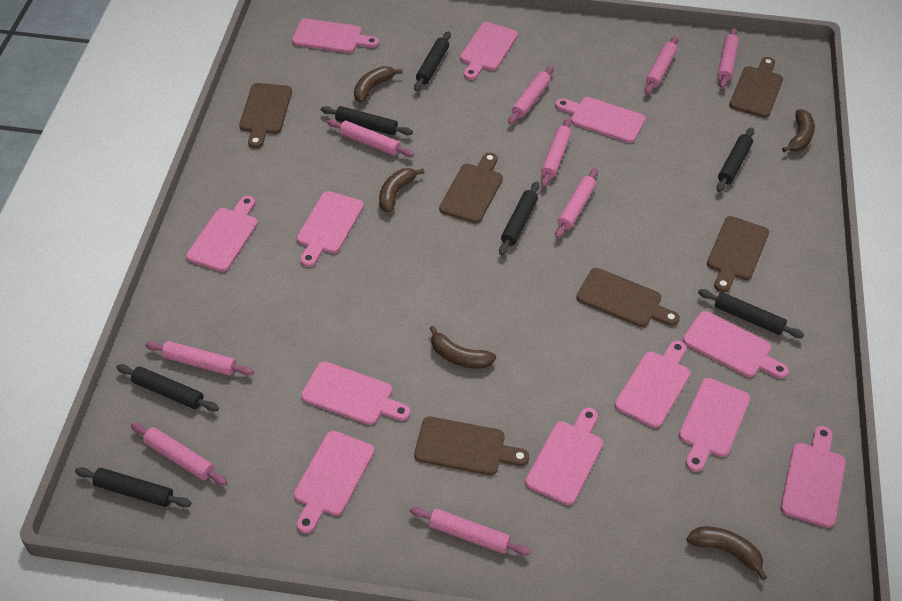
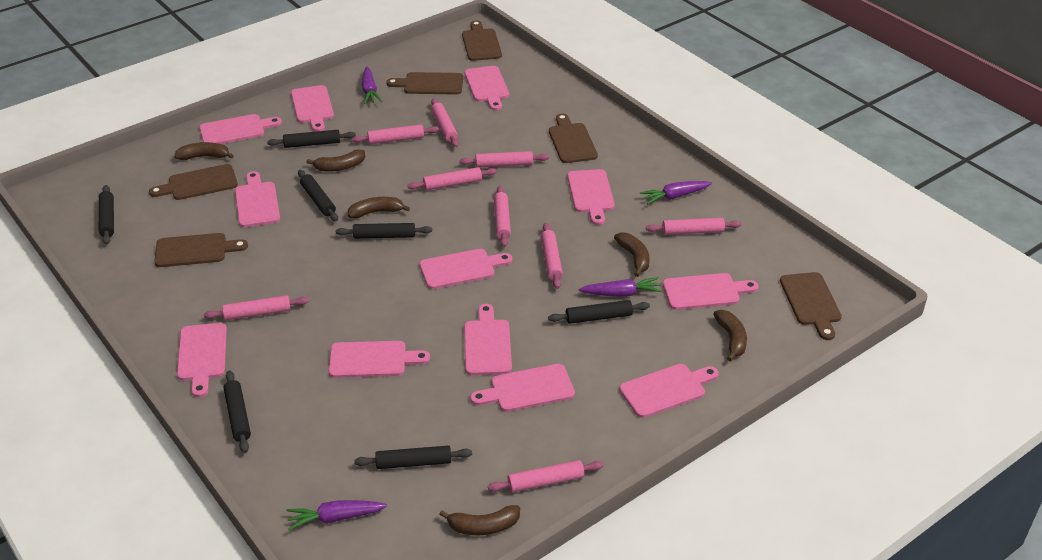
brown banana: 5 -> 6
purple carrot: 0 -> 4

